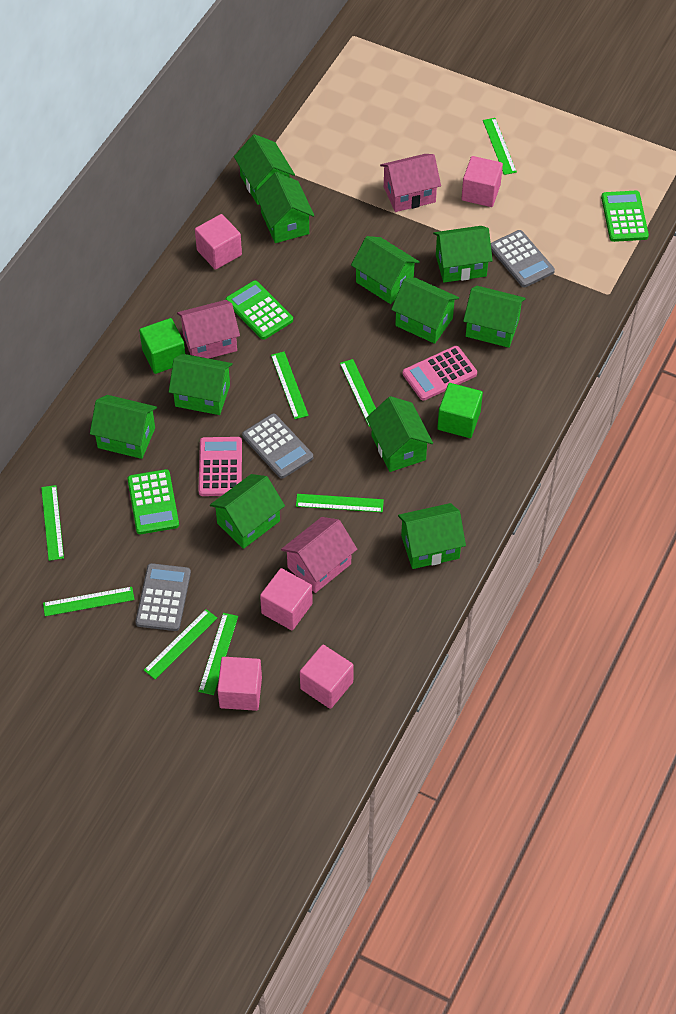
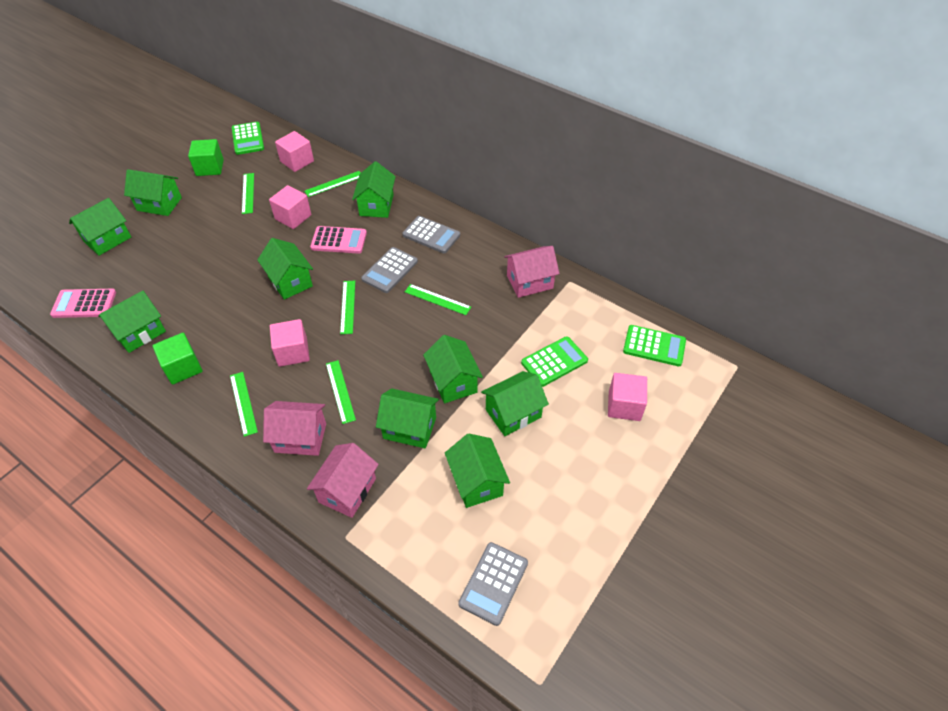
green house: 11 -> 9
green ruler: 8 -> 6
pink cube: 5 -> 4

